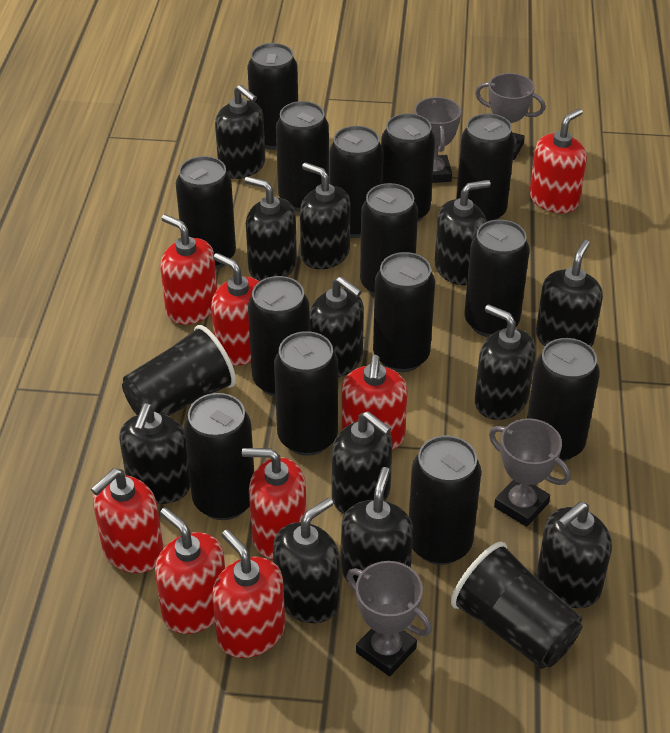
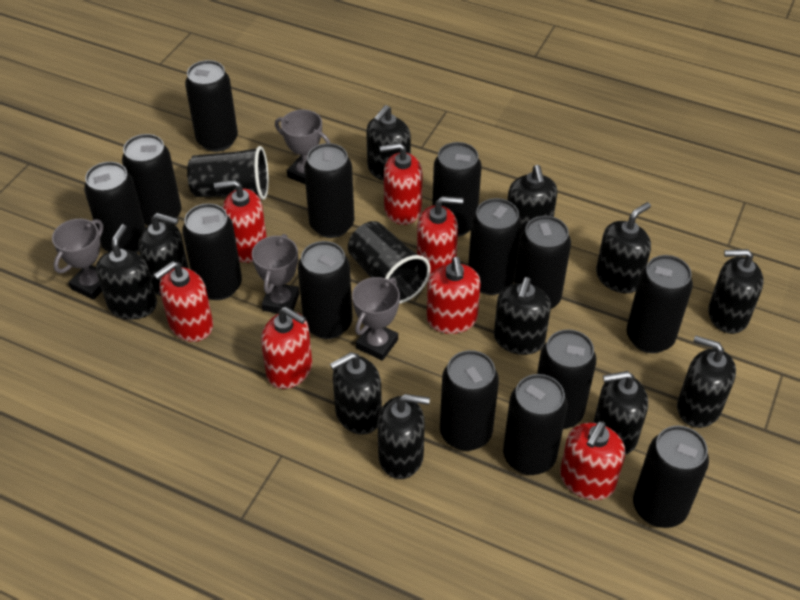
black soap dispenser: 12 -> 11
red soap dispenser: 8 -> 7

